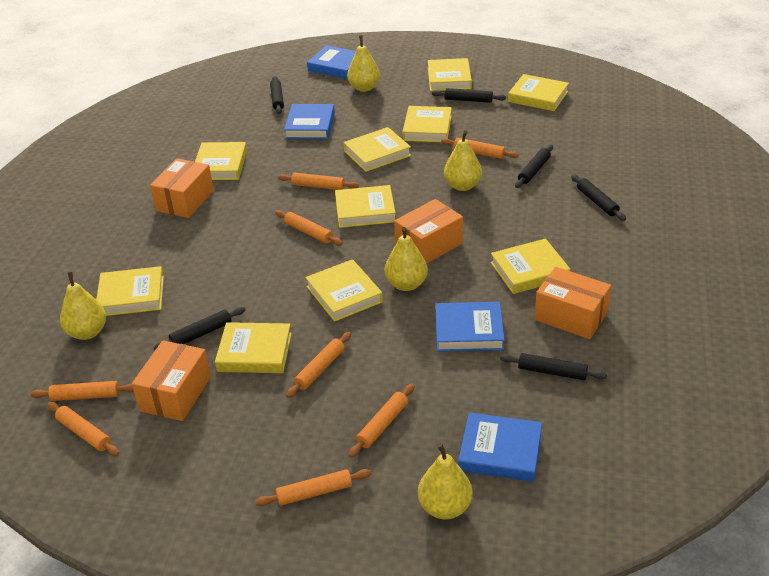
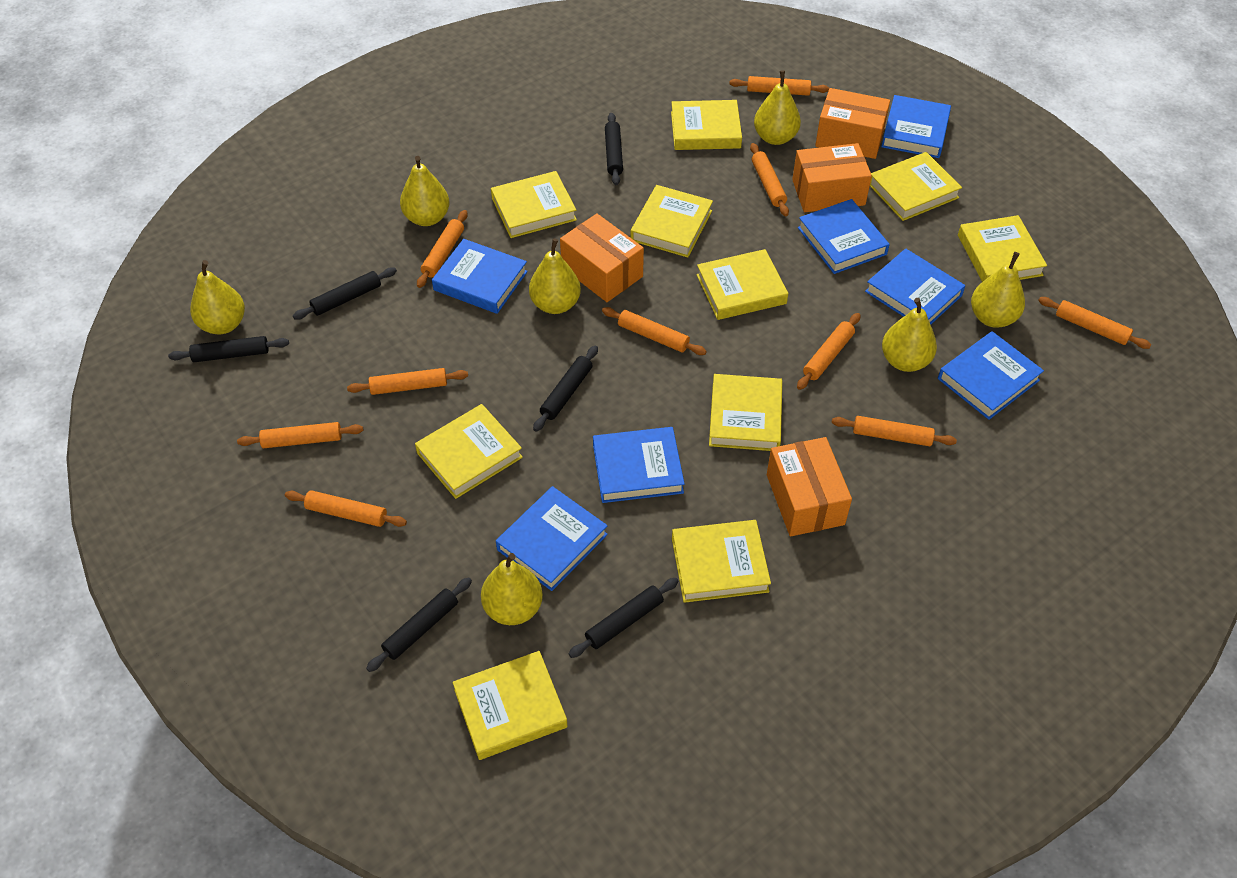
blue book: 4 -> 7
orange rolling pin: 8 -> 10
yellow pear: 5 -> 7

